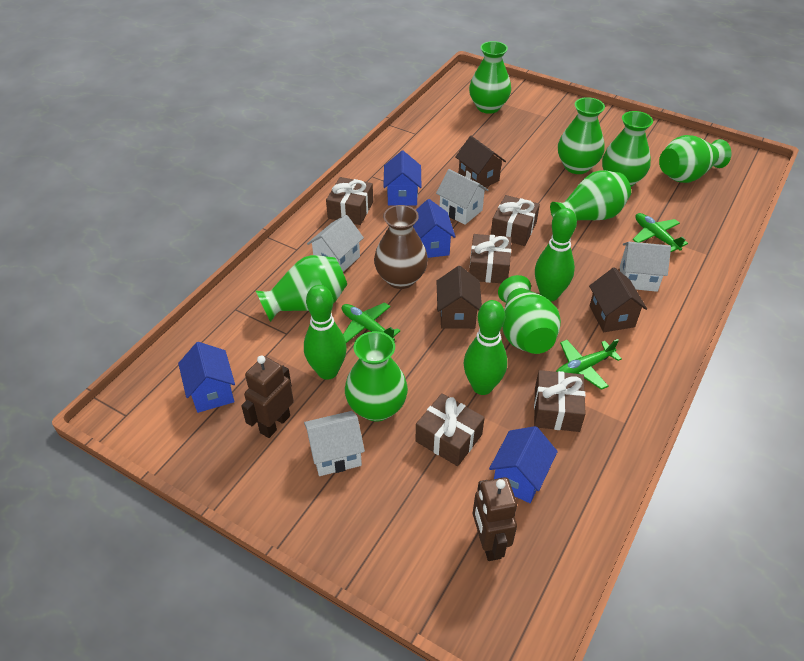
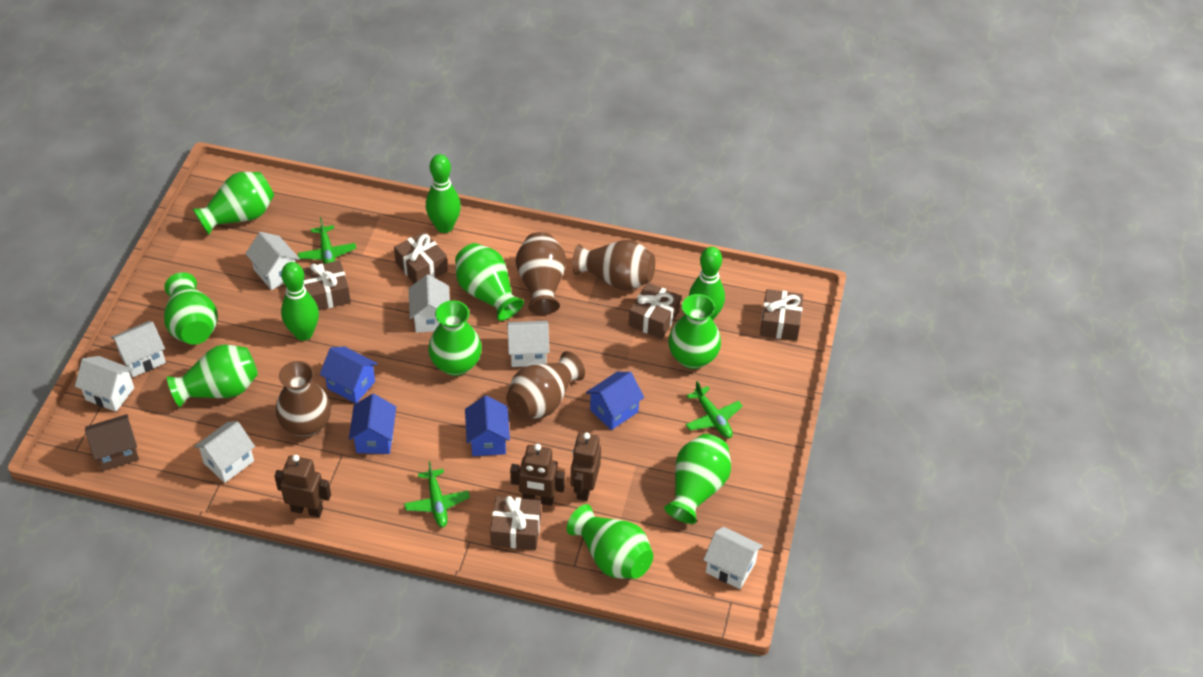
brown house: 3 -> 1
brown robot: 2 -> 3
brown vase: 1 -> 4
white house: 4 -> 7

